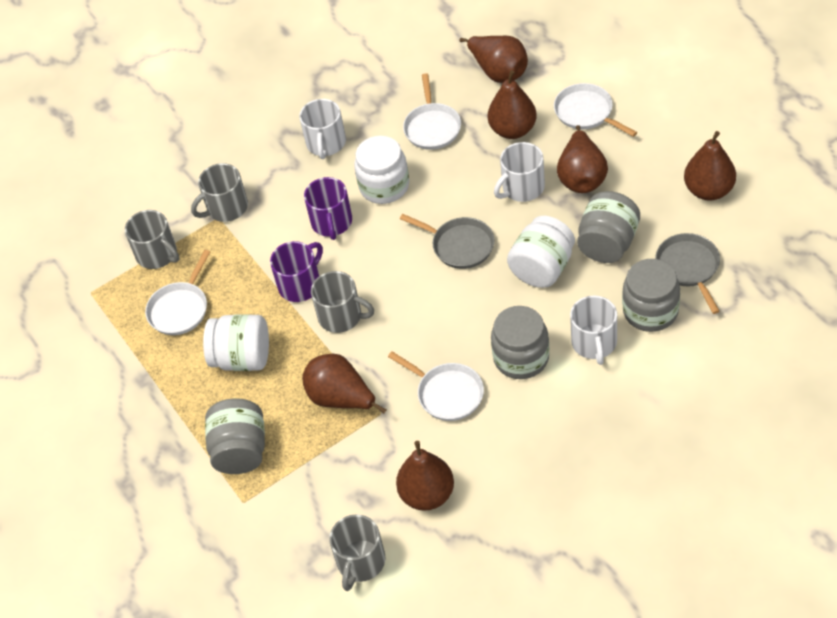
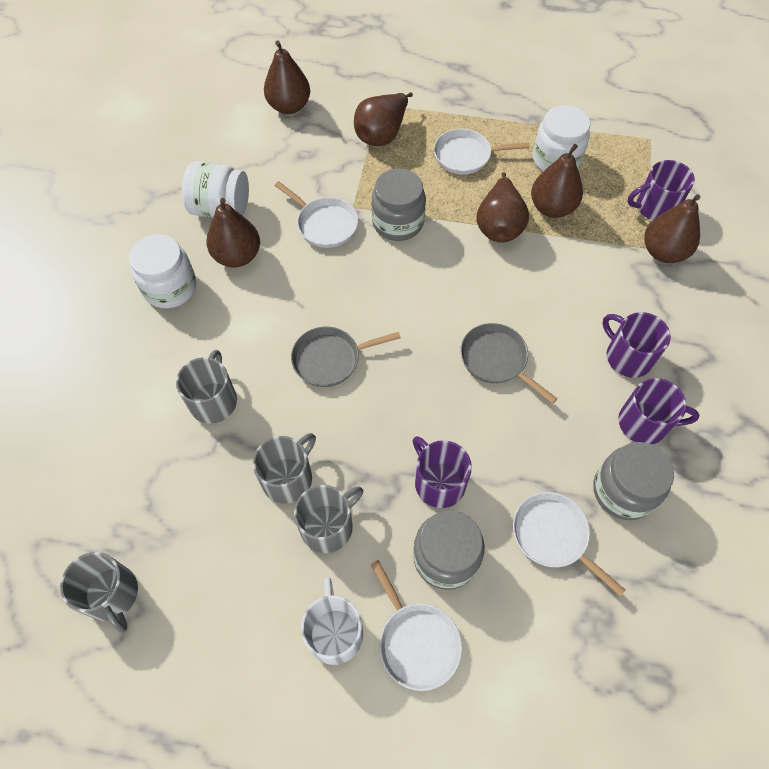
grey jar: 4 -> 3
purple mug: 2 -> 4
white mug: 3 -> 1

